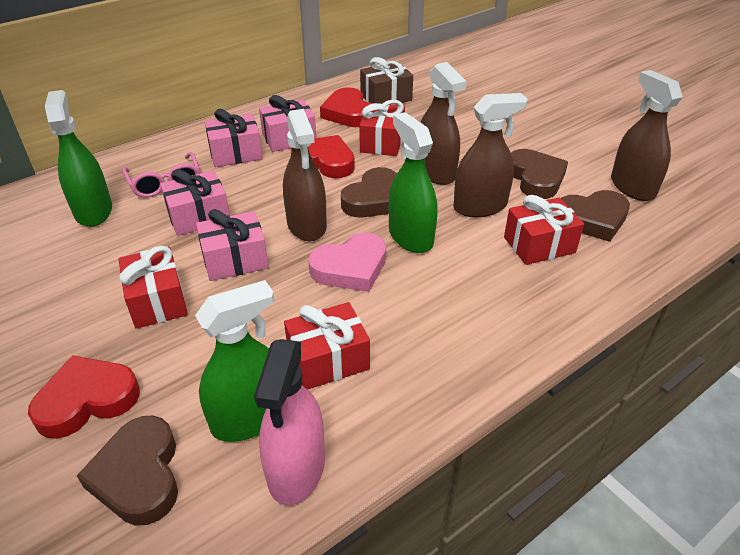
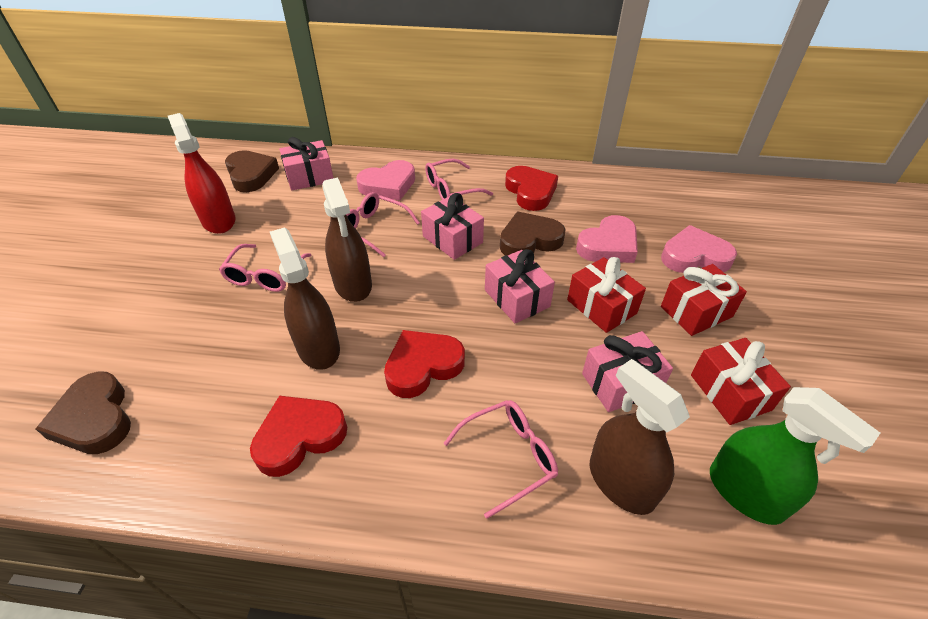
brown gift: 1 -> 0
brown heart: 4 -> 3
brown spray bottle: 4 -> 3
green spray bottle: 3 -> 1
pink glasses: 1 -> 4
pink heart: 1 -> 3
pink spray bottle: 1 -> 0
red gift: 4 -> 3
red spray bottle: 0 -> 1

